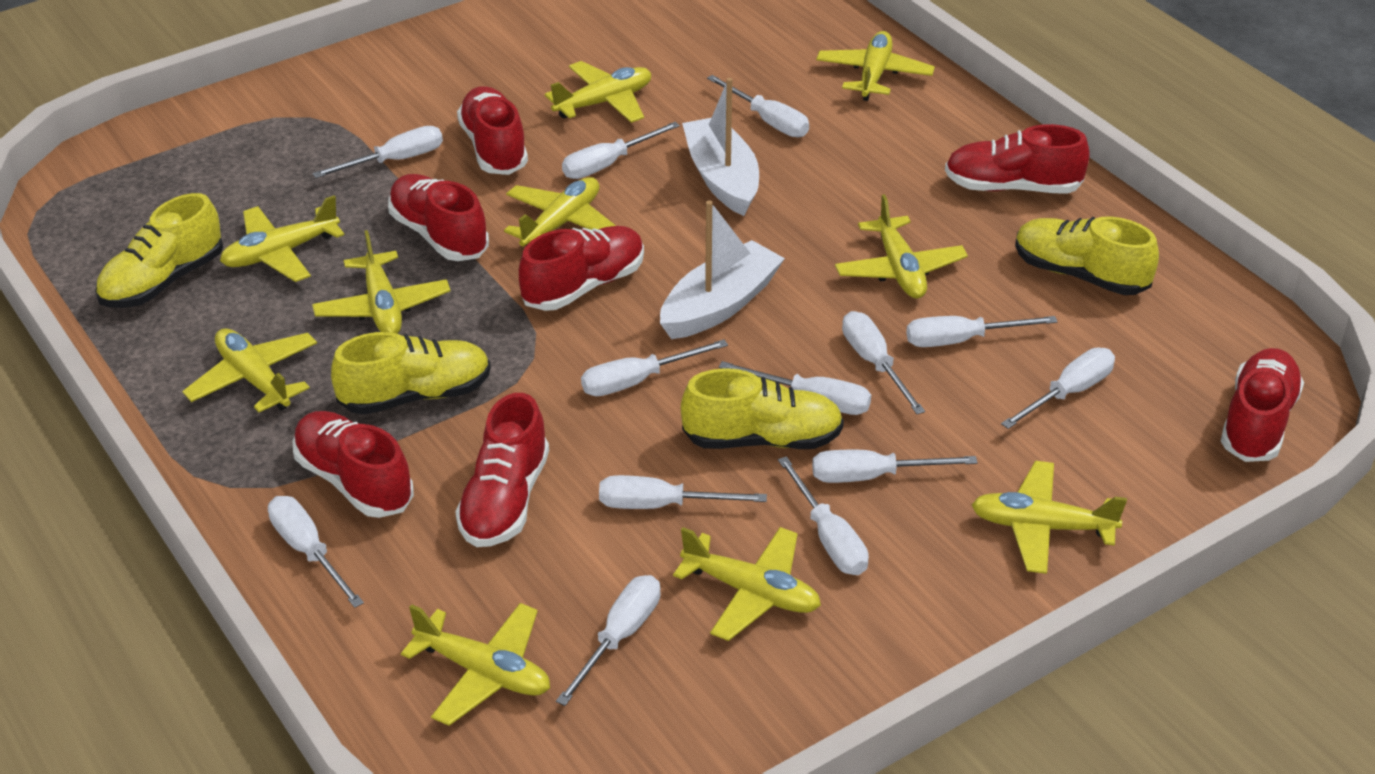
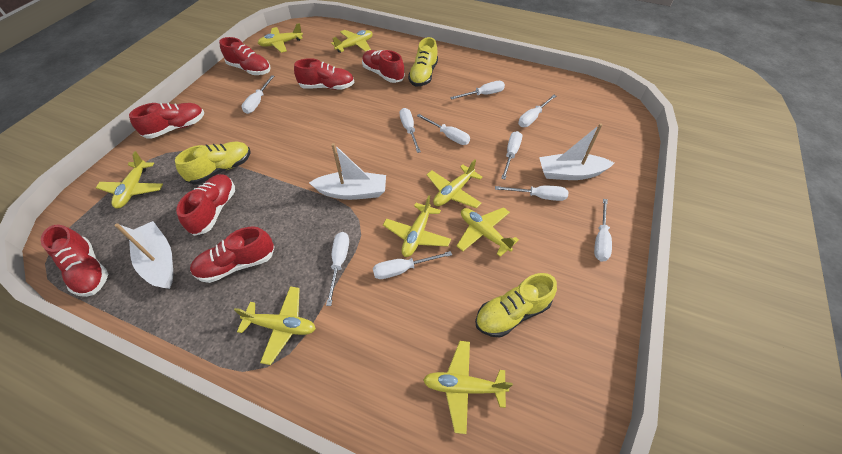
white boat: 2 -> 3
white screwdriver: 13 -> 10
yellow plane: 10 -> 8
yellow shoe: 4 -> 3

